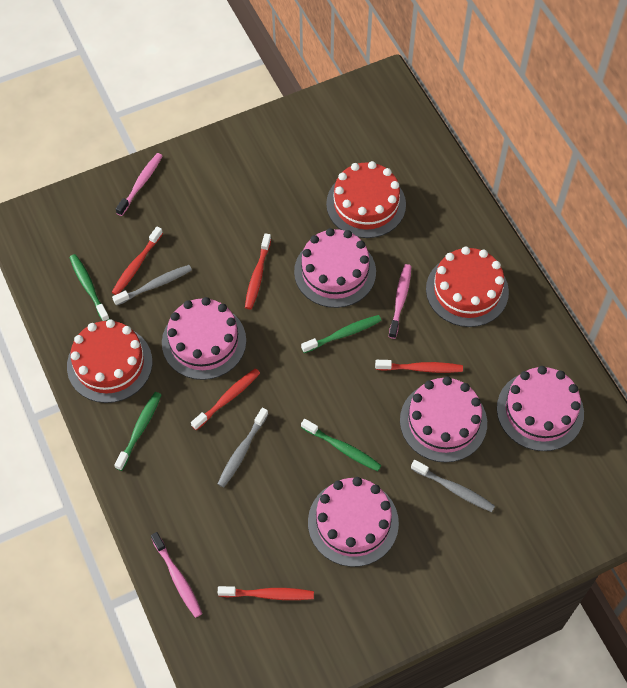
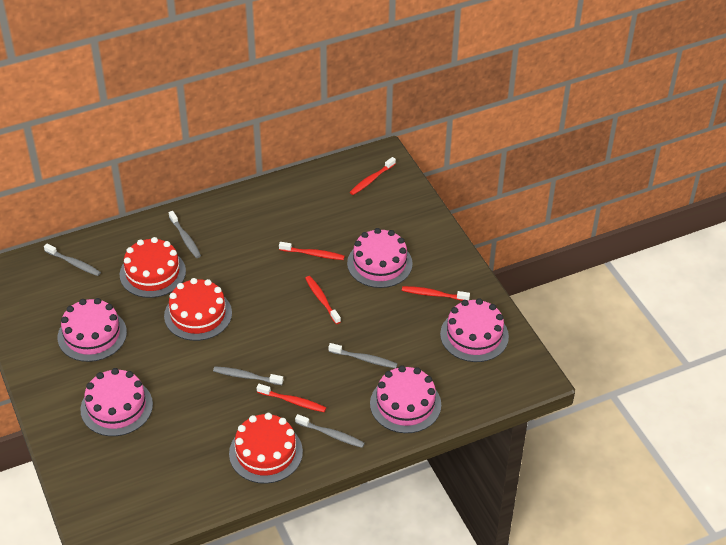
green toothbrush: 4 -> 0
grey toothbrush: 3 -> 5
pink toothbrush: 3 -> 0

